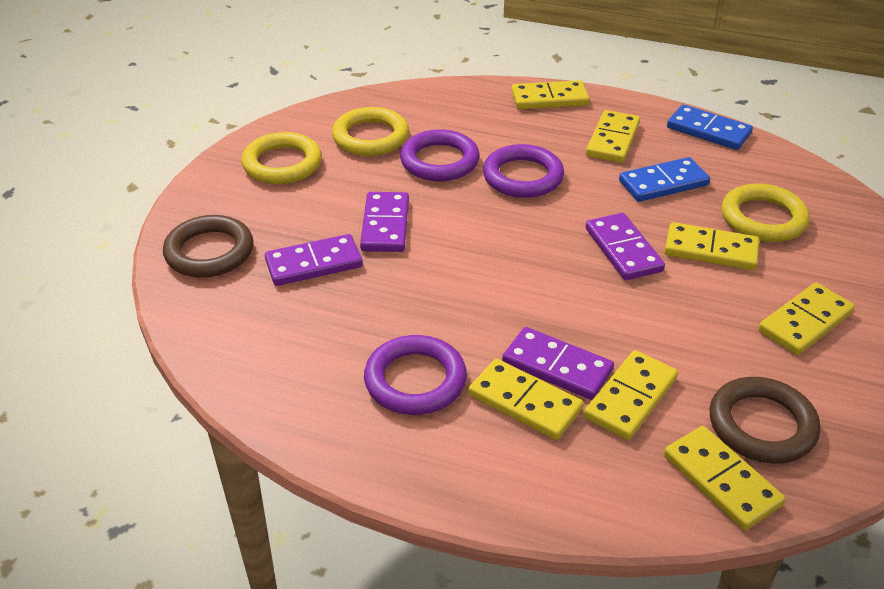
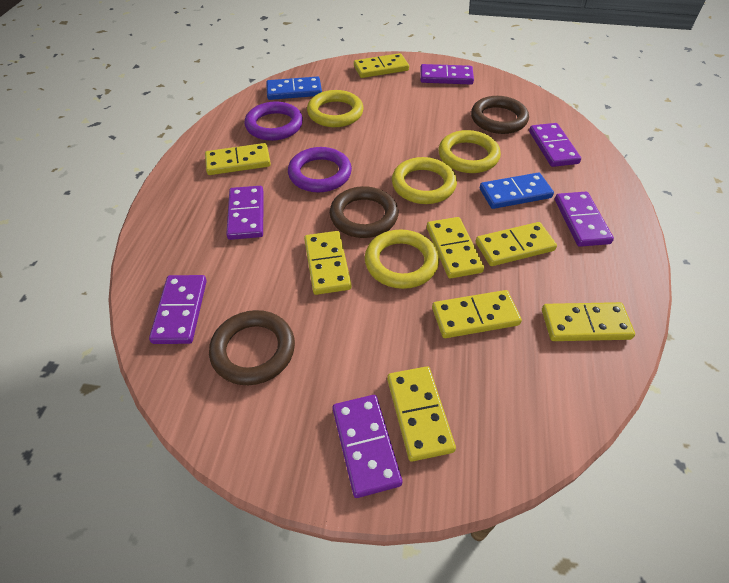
brown ring: 2 -> 3
purple domino: 4 -> 6
purple ring: 3 -> 2
yellow domino: 7 -> 8
yellow ring: 3 -> 4

